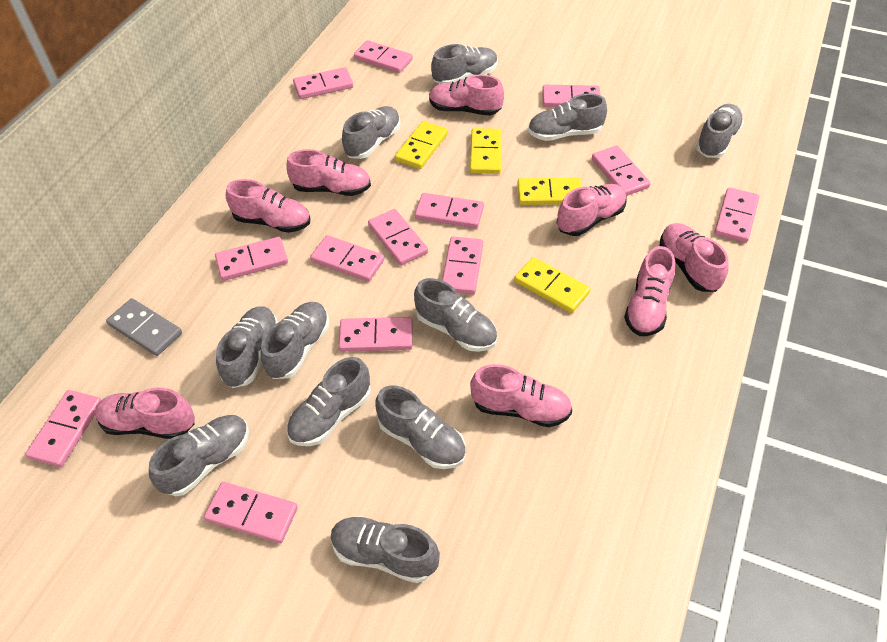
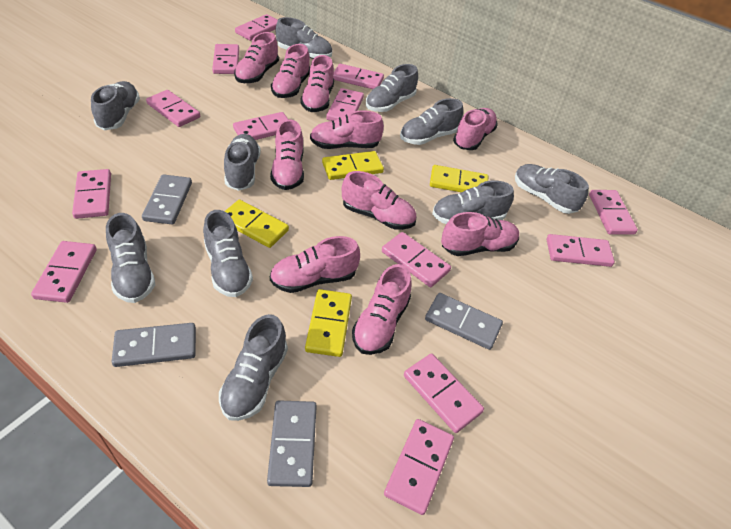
grey domino: 1 -> 4
grey shoe: 11 -> 10
pink shoe: 8 -> 10

